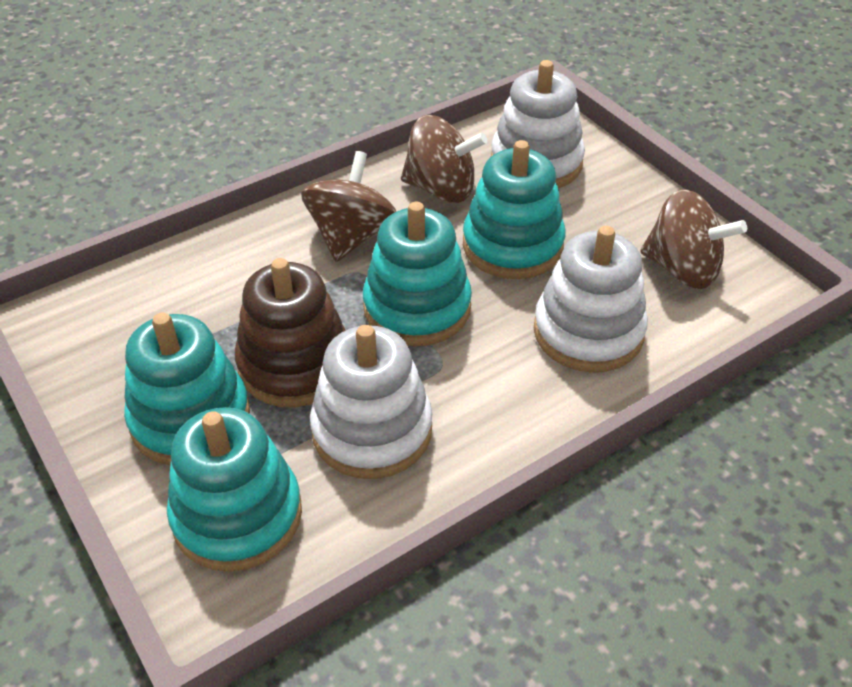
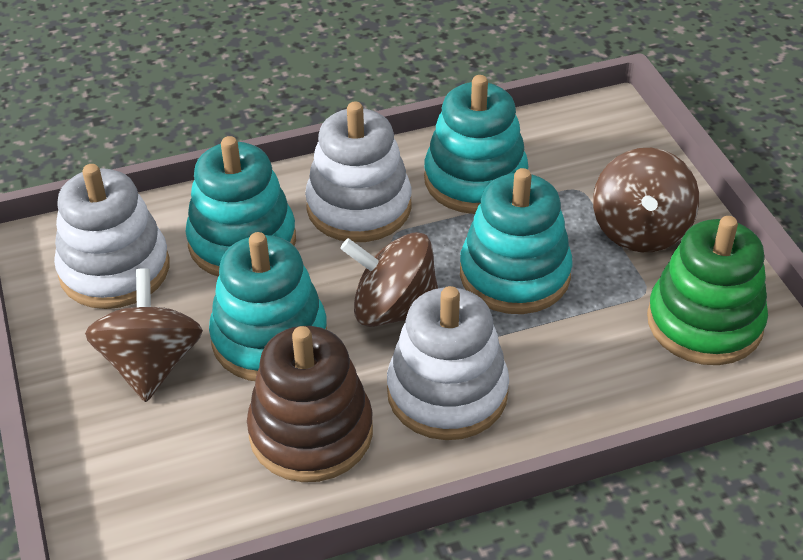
green stacking toy: 0 -> 1

